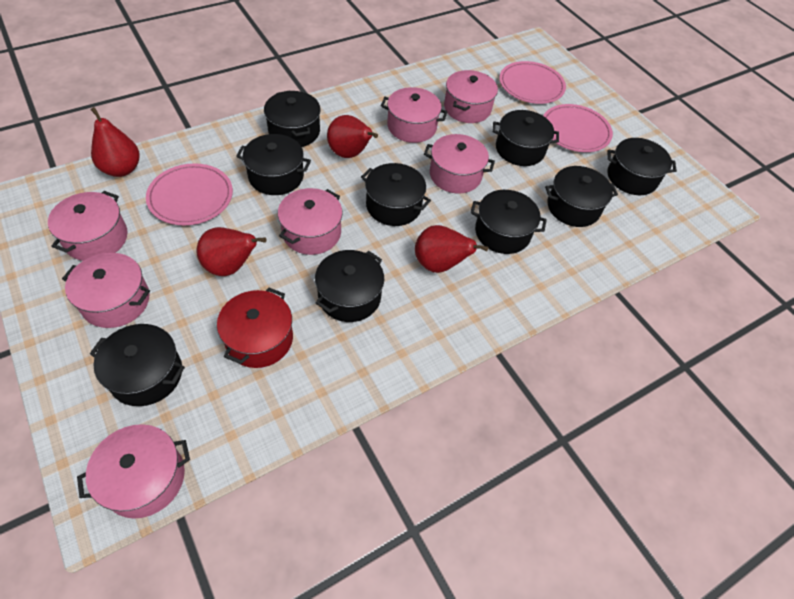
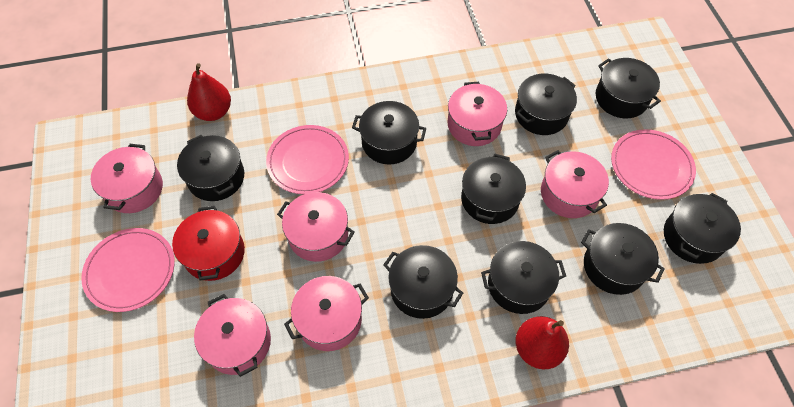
pink pot: 7 -> 6
red pear: 4 -> 2

